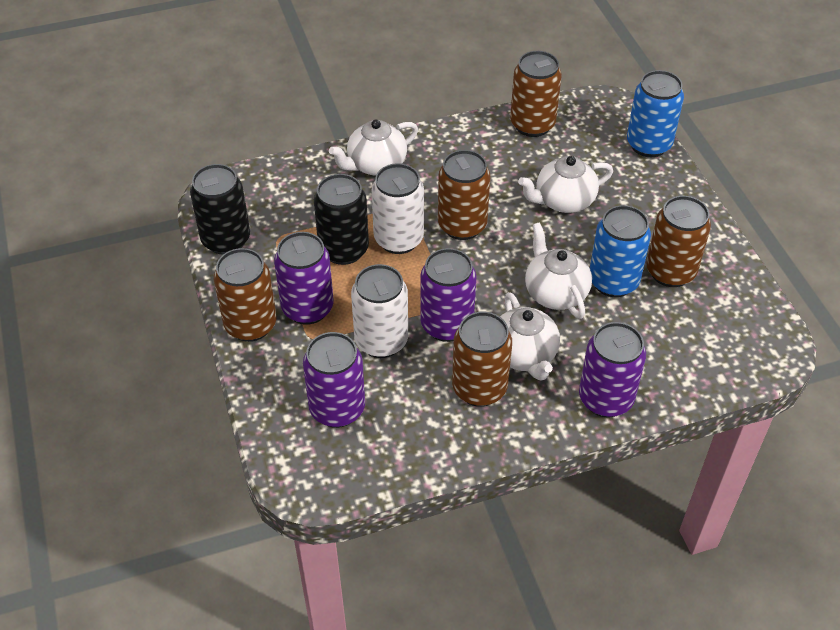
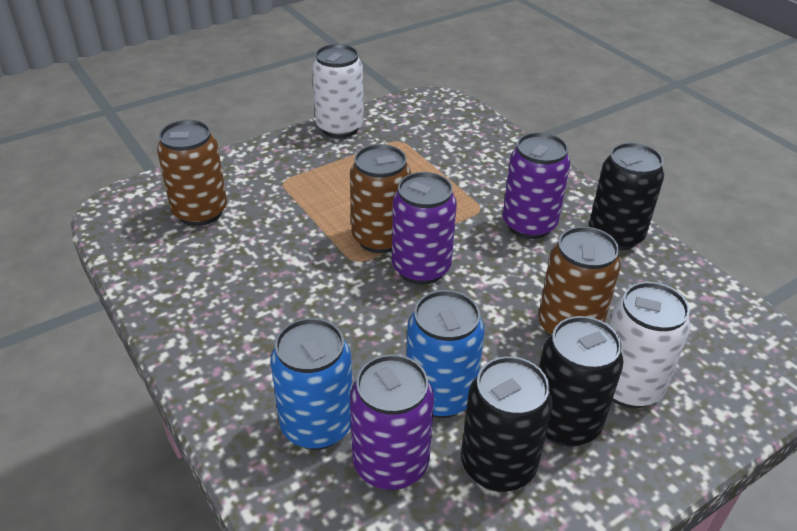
black can: 2 -> 3
brown can: 5 -> 3
purple can: 4 -> 3
white teapot: 4 -> 0

